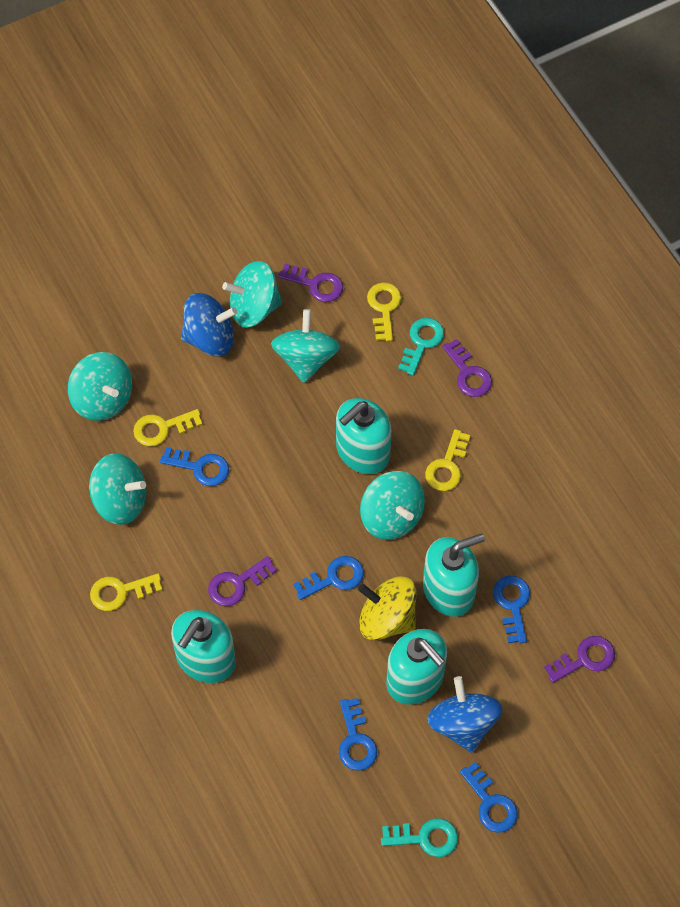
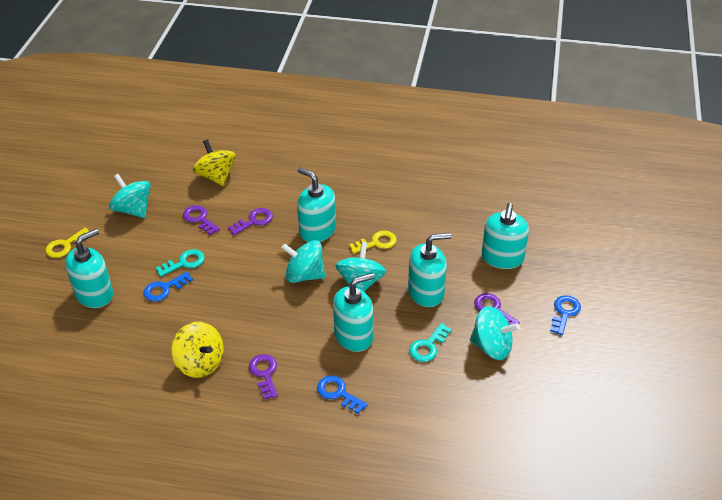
blue key: 5 -> 3
blue spinning top: 2 -> 0
turquoise soap dispenser: 4 -> 5
turquoise spinning top: 5 -> 4
yellow key: 4 -> 2
yellow spinning top: 1 -> 2

